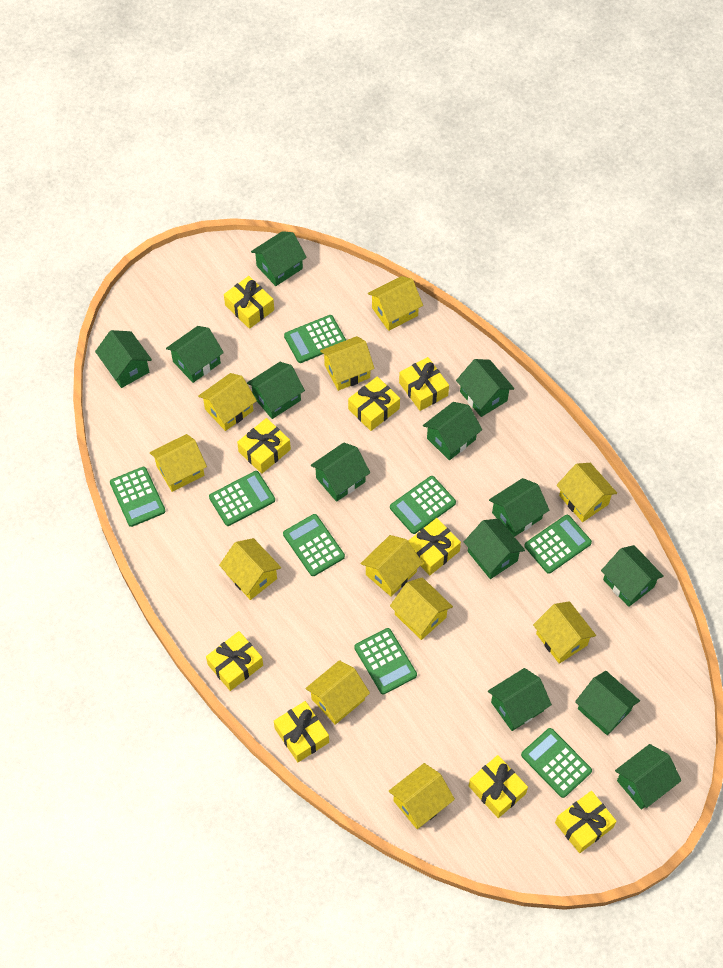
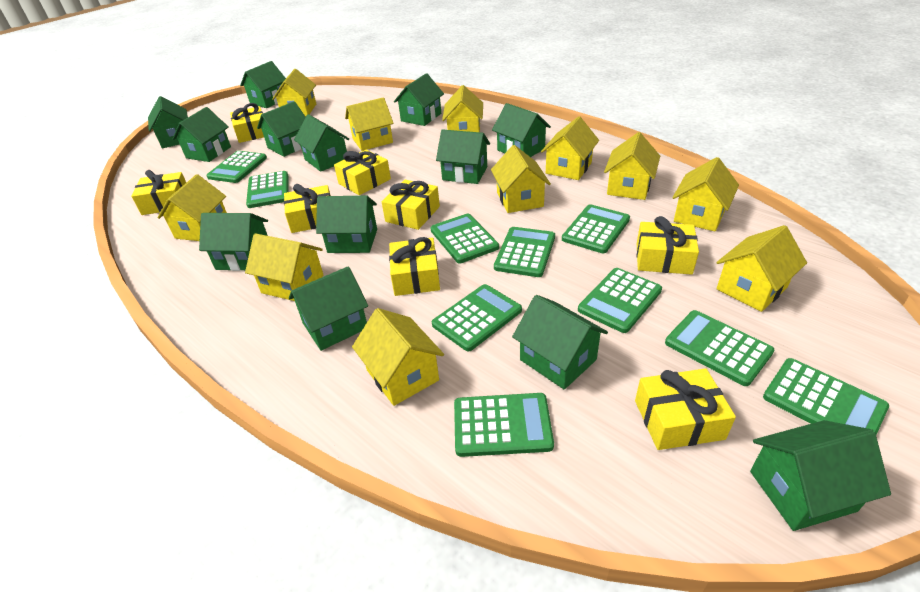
green calculator: 8 -> 10
yellow gift: 9 -> 8

